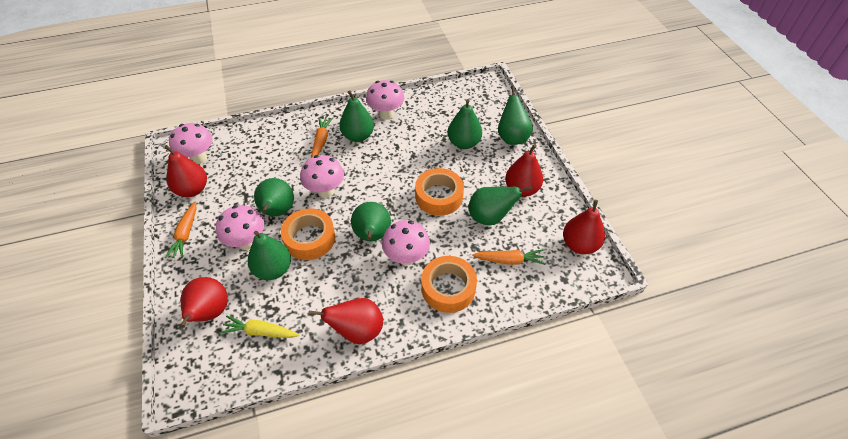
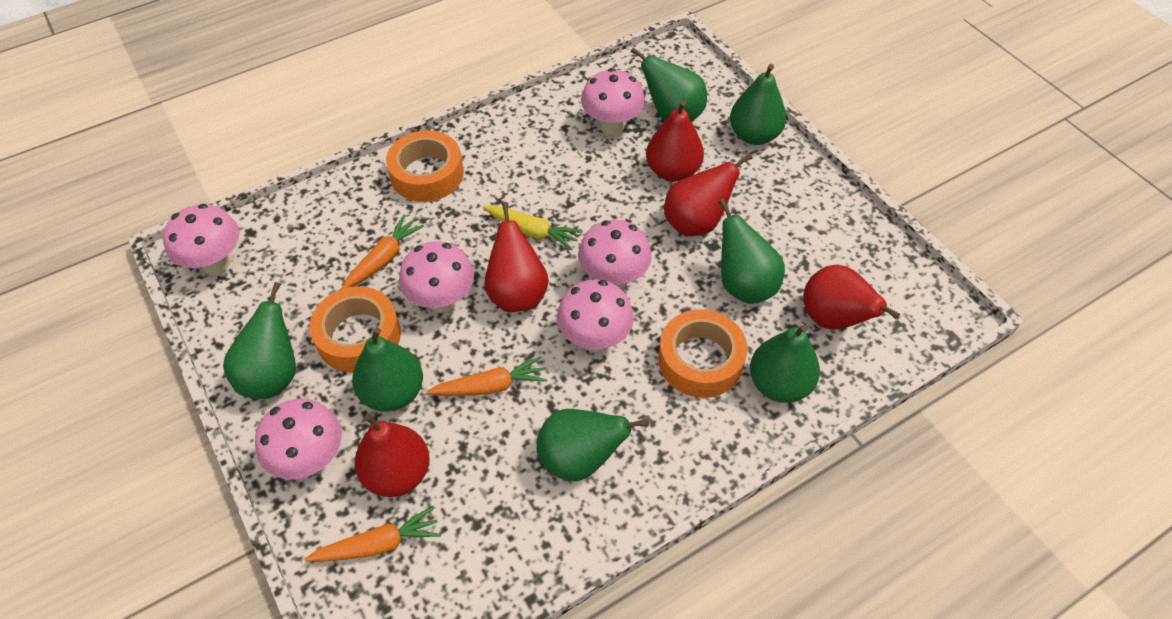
pink mushroom: 5 -> 6

